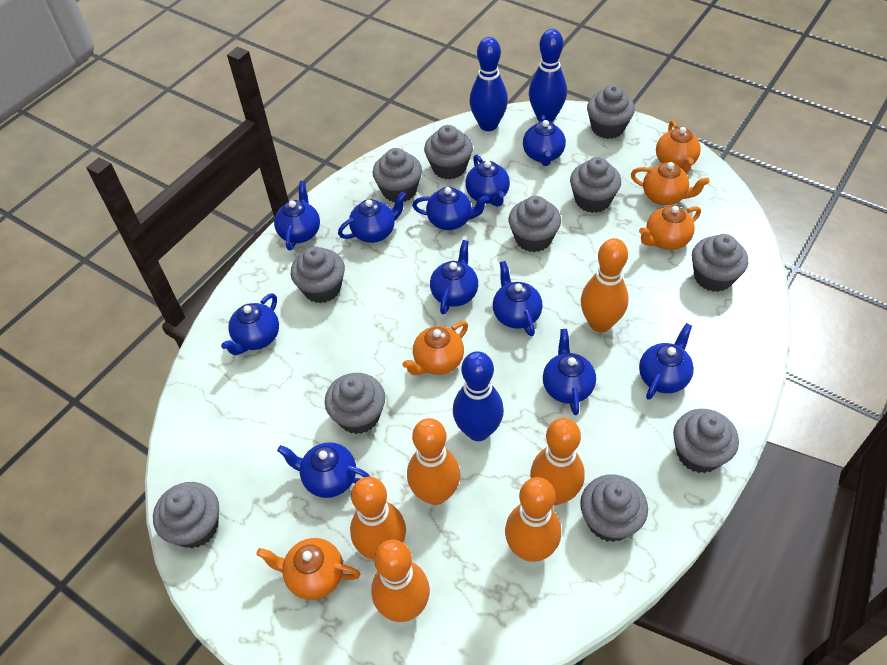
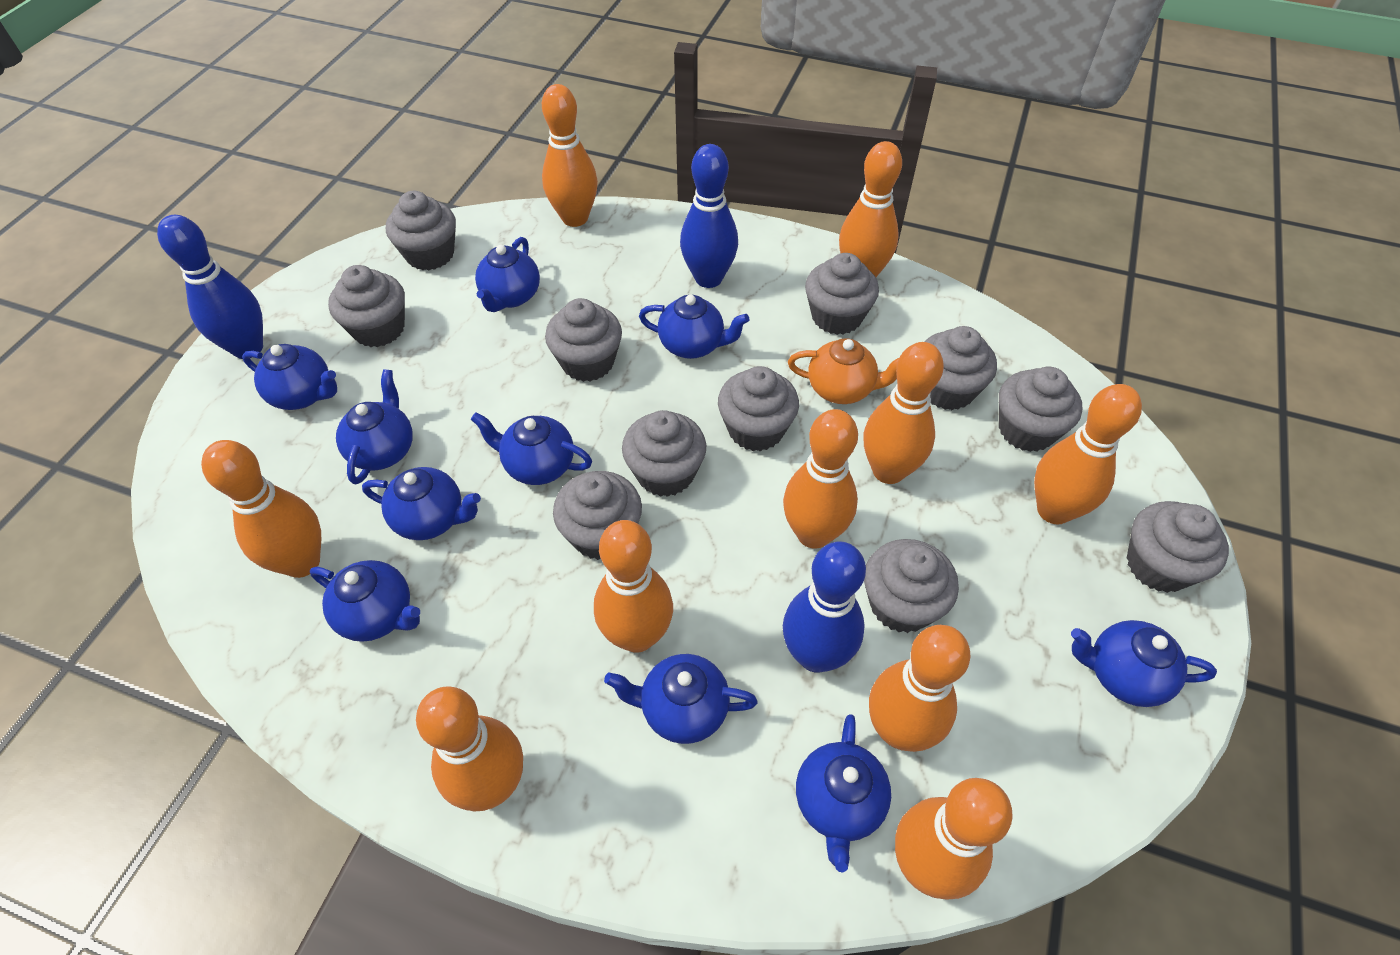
blue teapot: 11 -> 10
orange bowling pin: 6 -> 10
orange teapot: 5 -> 1

